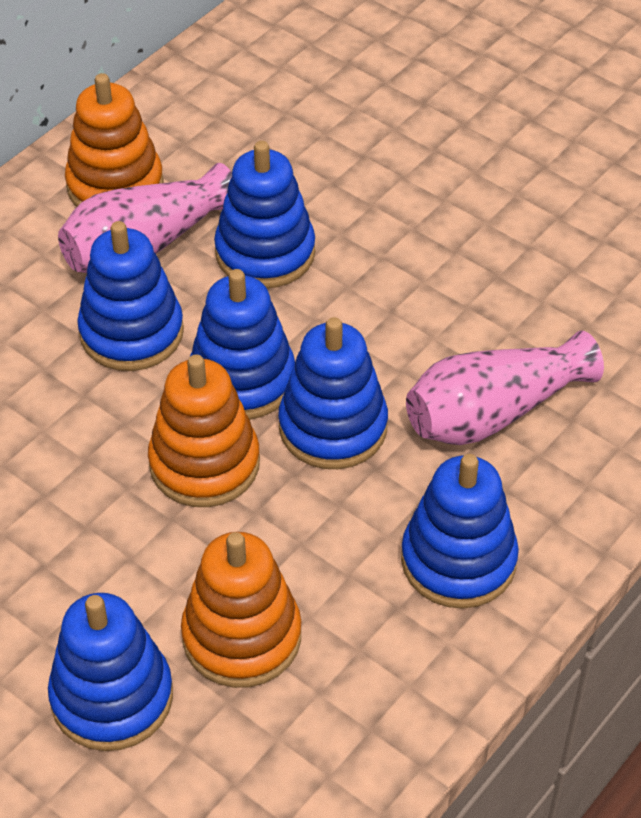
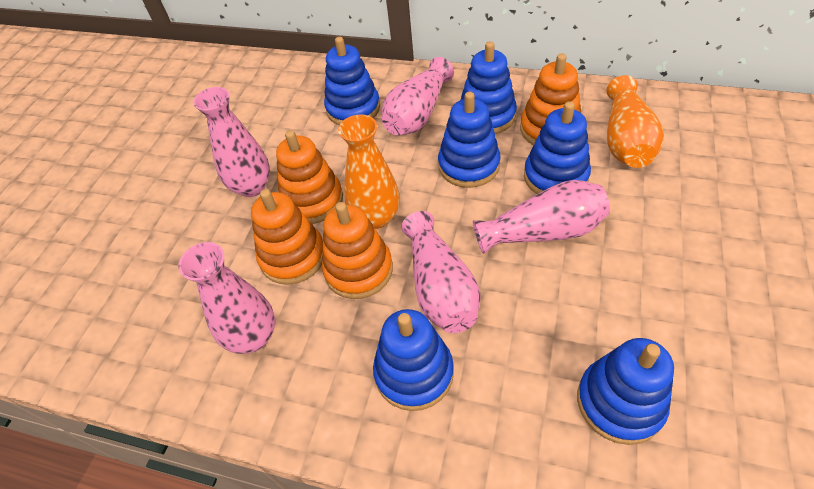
orange stacking toy: 3 -> 4
orange vase: 0 -> 2
pink vase: 2 -> 5

